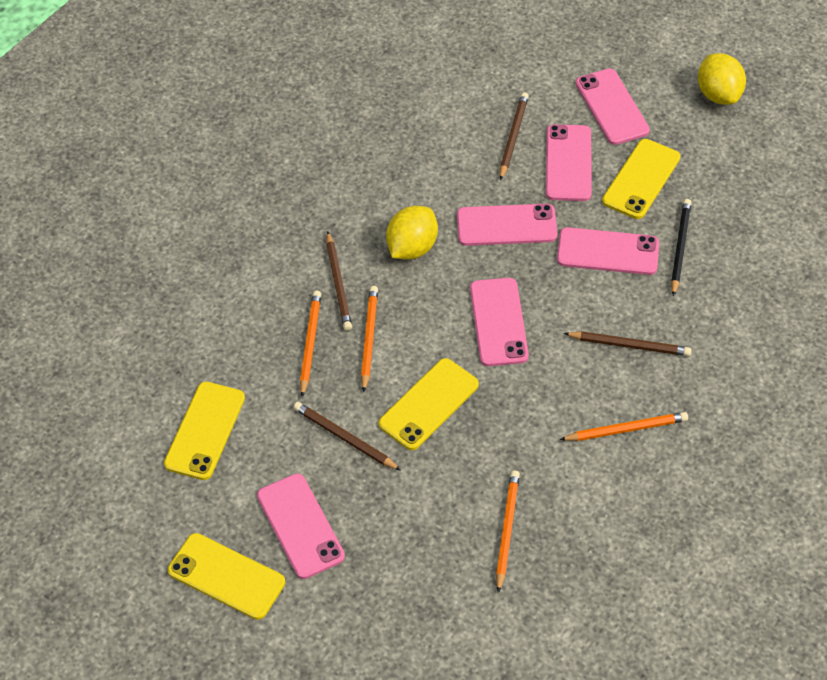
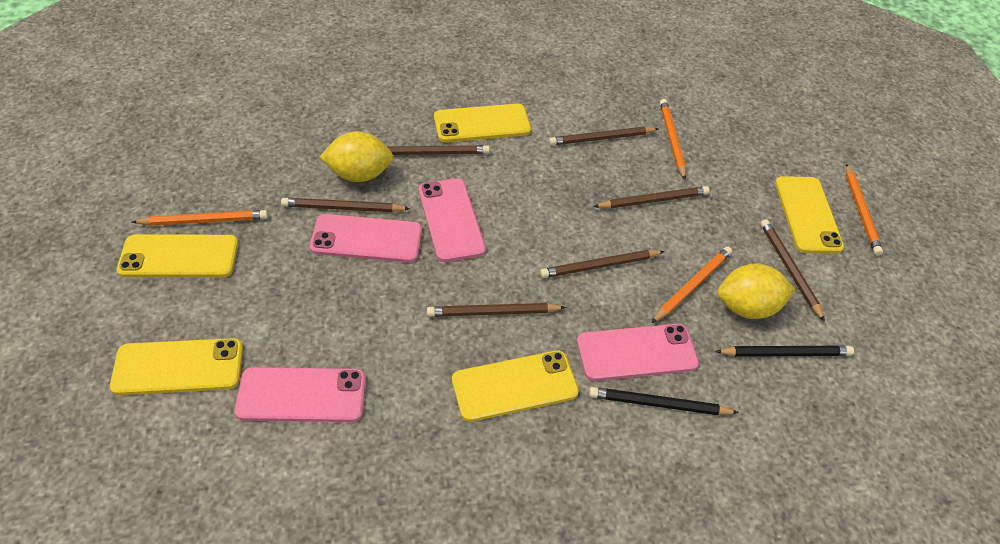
black pencil: 1 -> 2
brown pencil: 4 -> 7
pink phone: 6 -> 4
yellow phone: 4 -> 5

